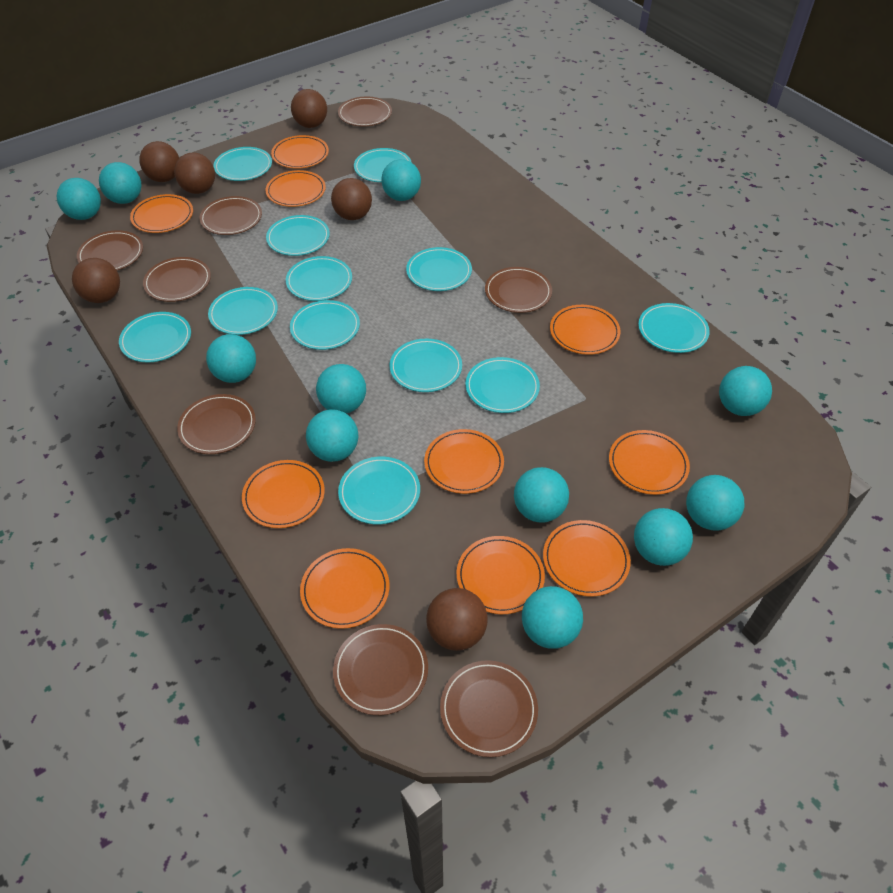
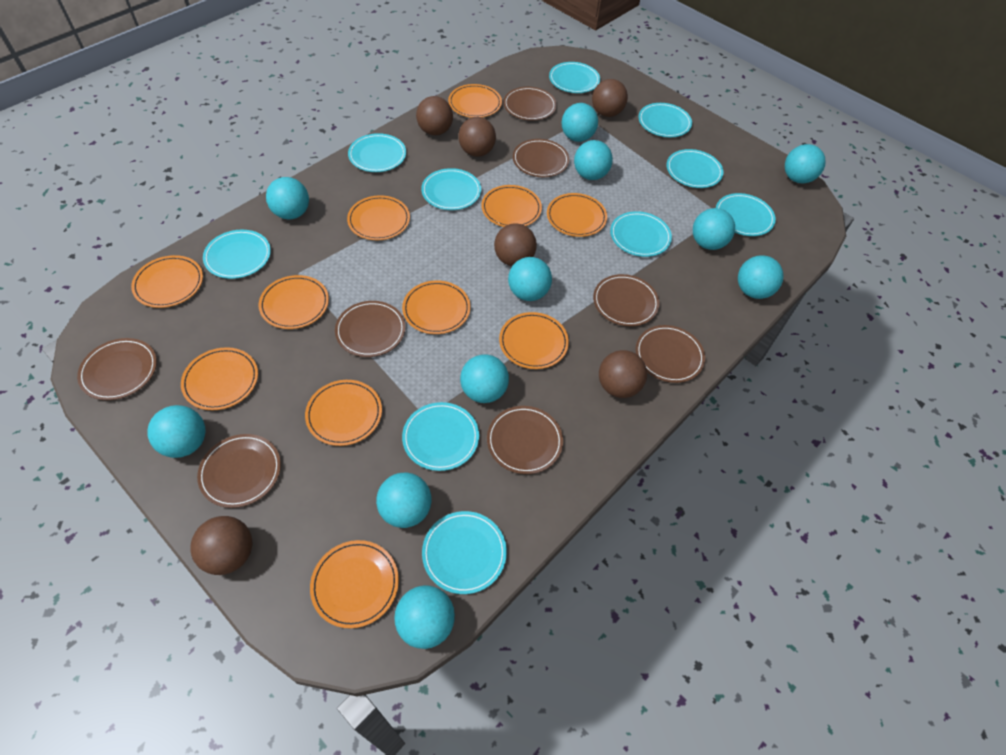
orange plate: 10 -> 11
turquoise plate: 12 -> 10

